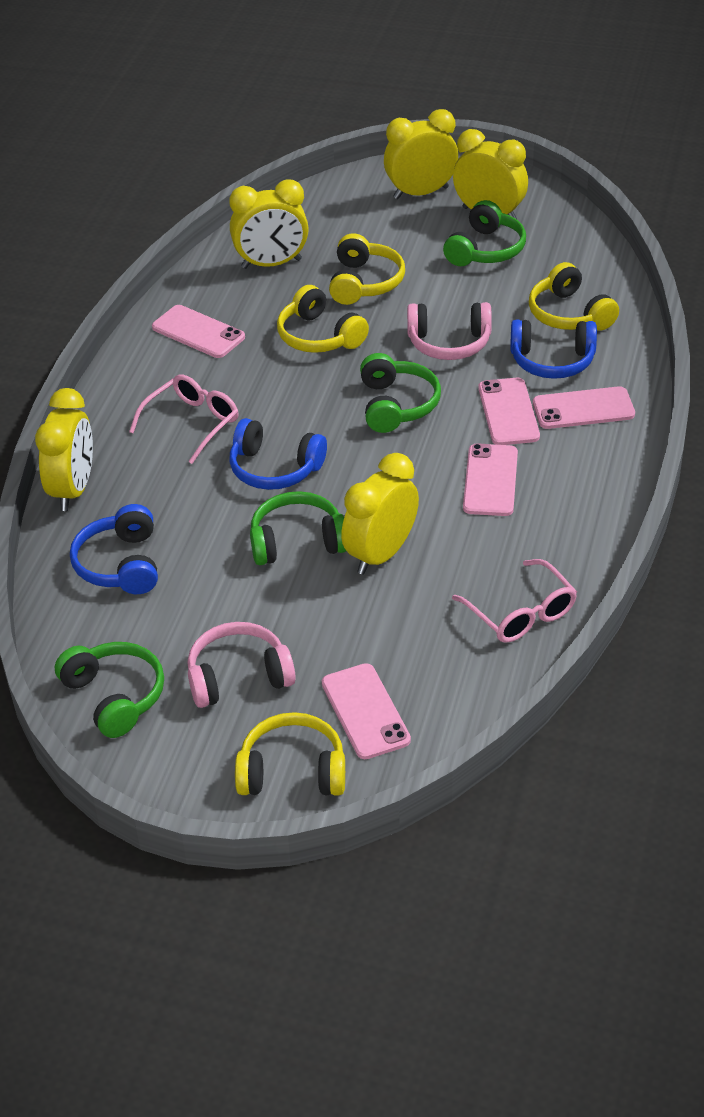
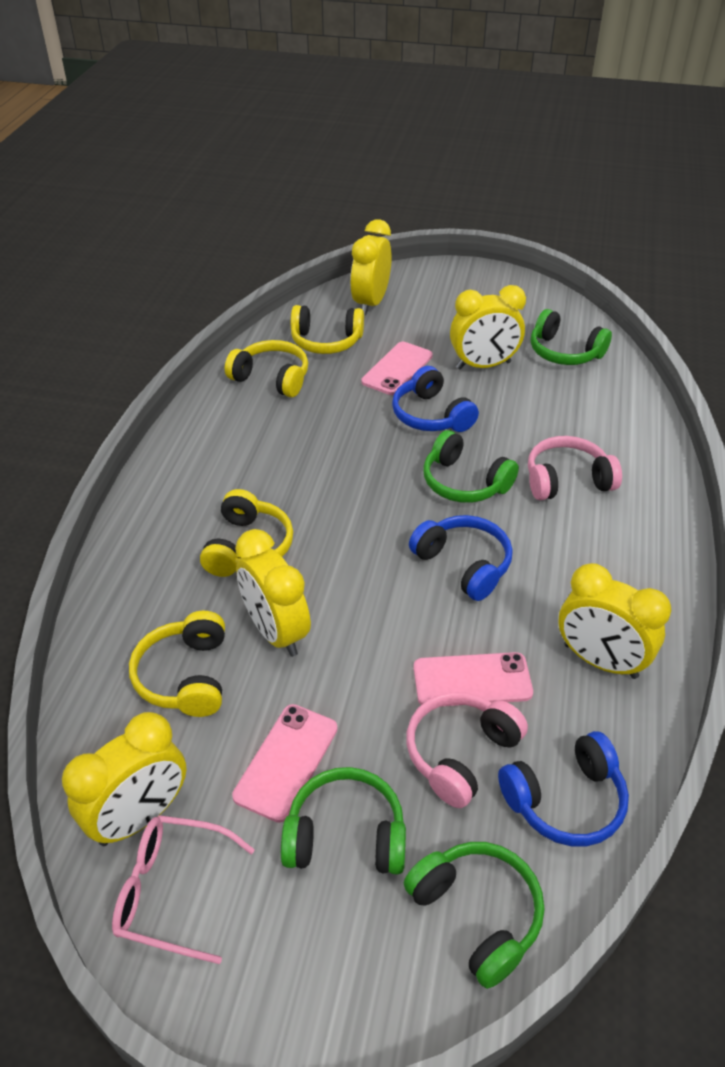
pink glasses: 2 -> 1
pink phone: 5 -> 3

